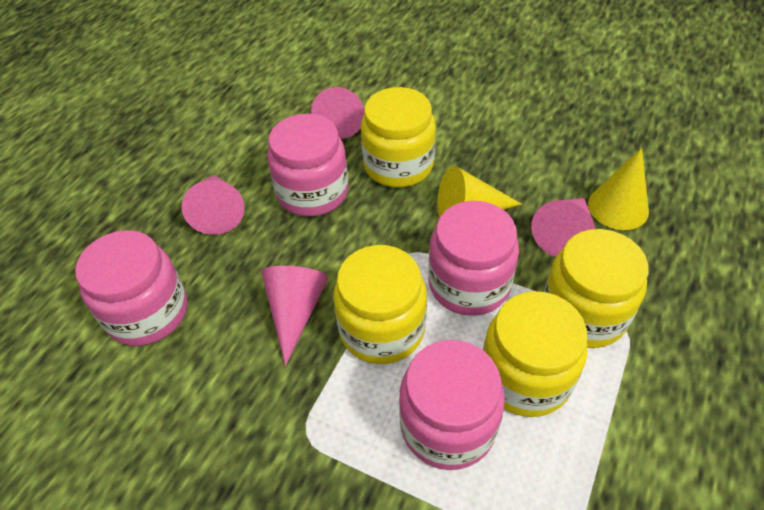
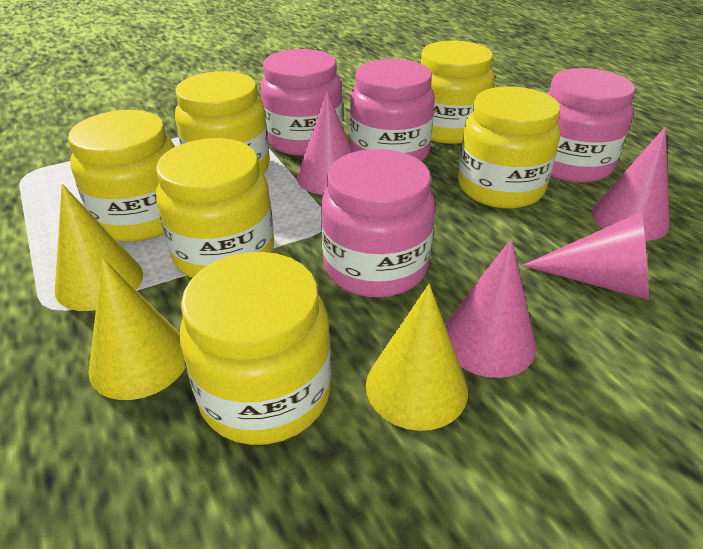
yellow cone: 2 -> 3
yellow jar: 4 -> 6

